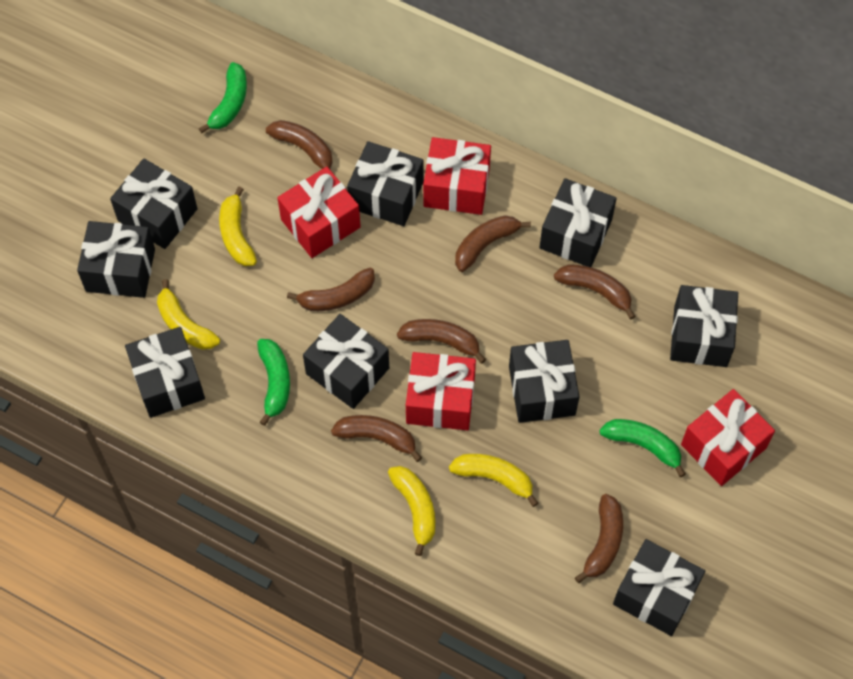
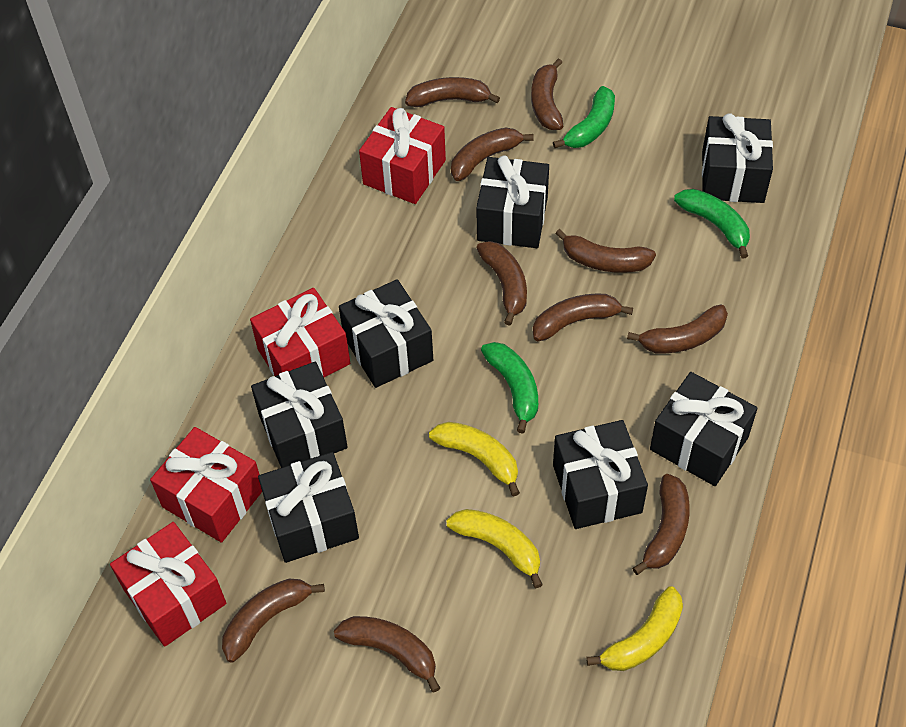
black gift: 9 -> 7
brown banana: 7 -> 10
yellow banana: 4 -> 3

